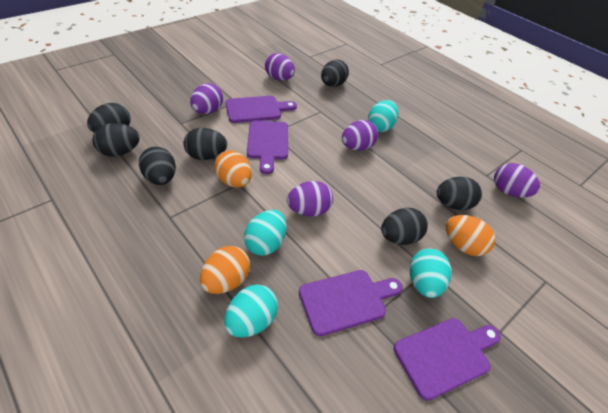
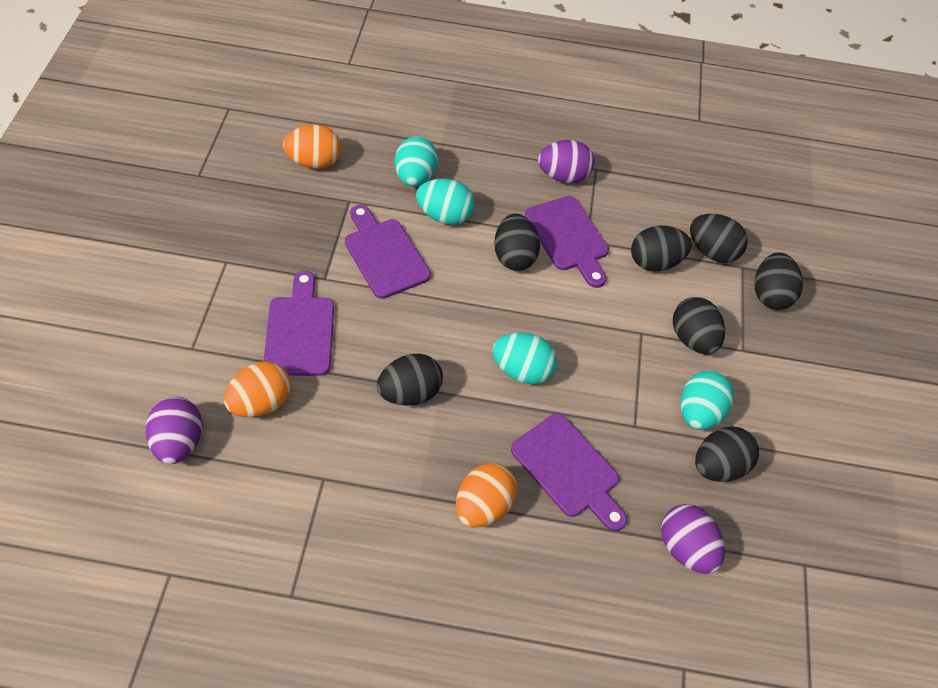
purple egg: 5 -> 3

